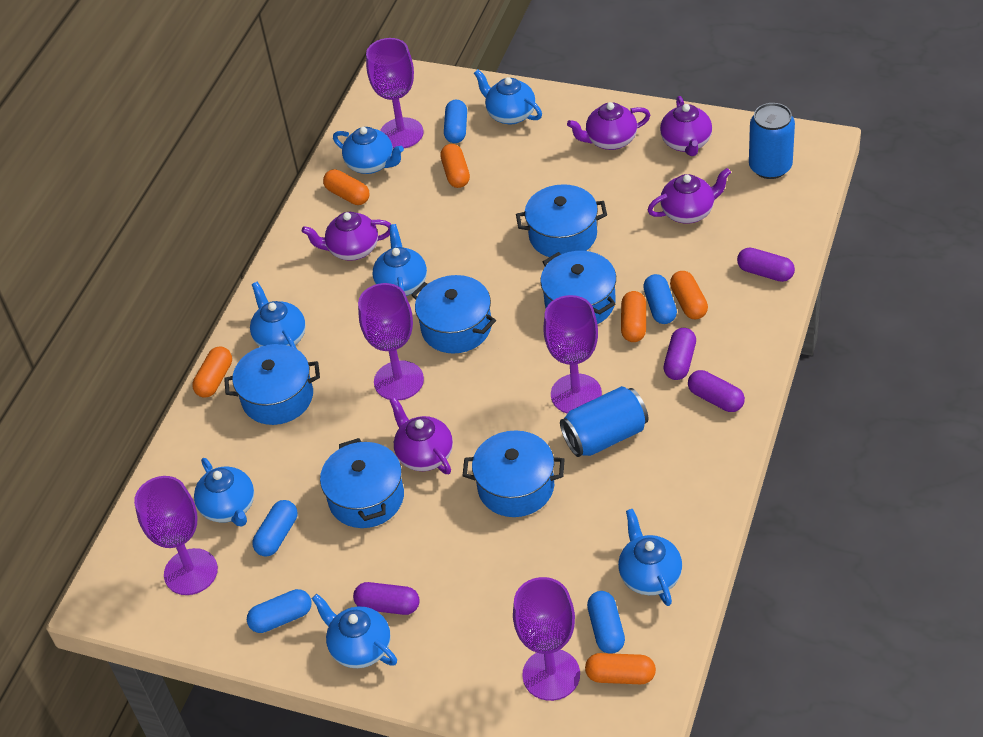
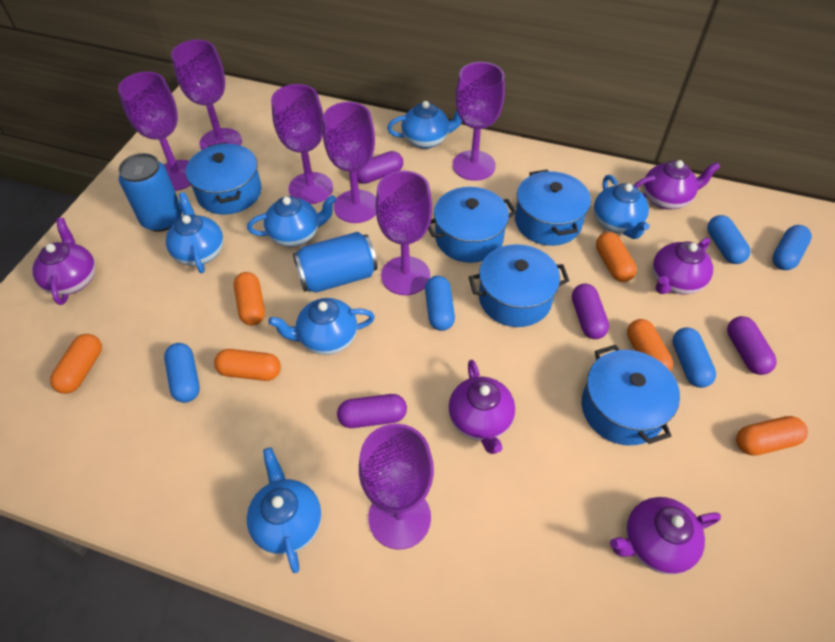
blue pot: 6 -> 5
blue teapot: 7 -> 6
purple goblet: 5 -> 7

